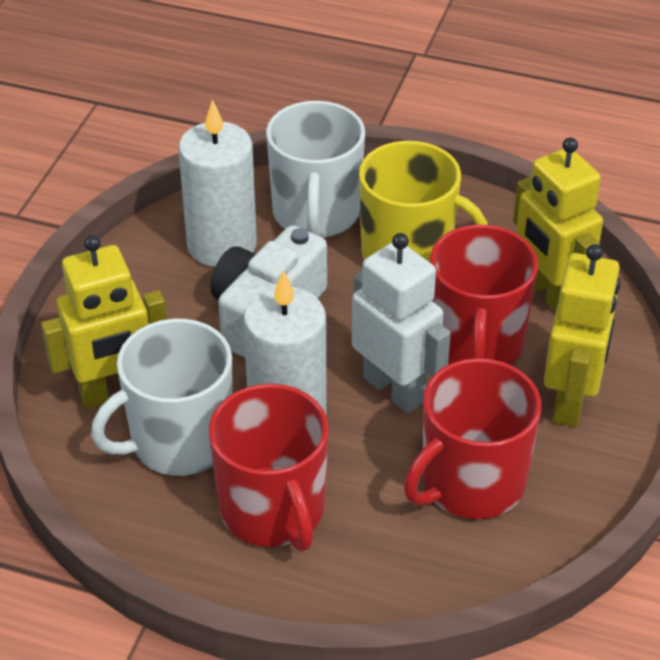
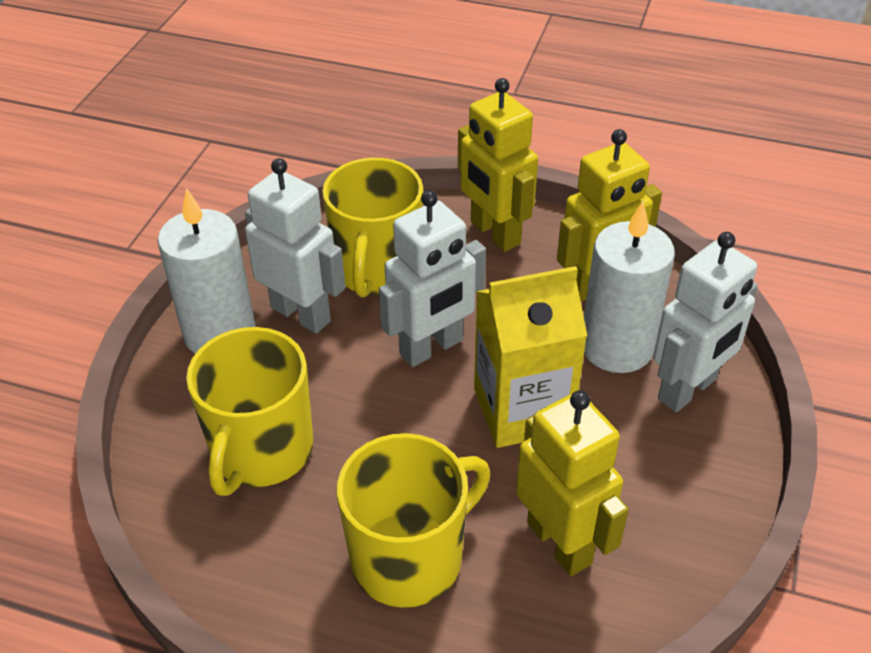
red mug: 3 -> 0
white camera: 1 -> 0
white mug: 2 -> 0
white robot: 1 -> 3
yellow carton: 0 -> 1
yellow mug: 1 -> 3

